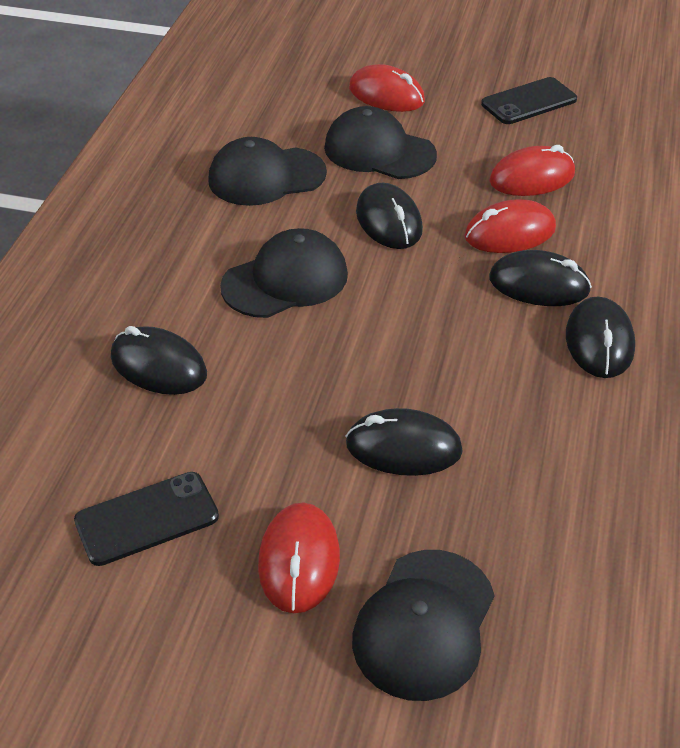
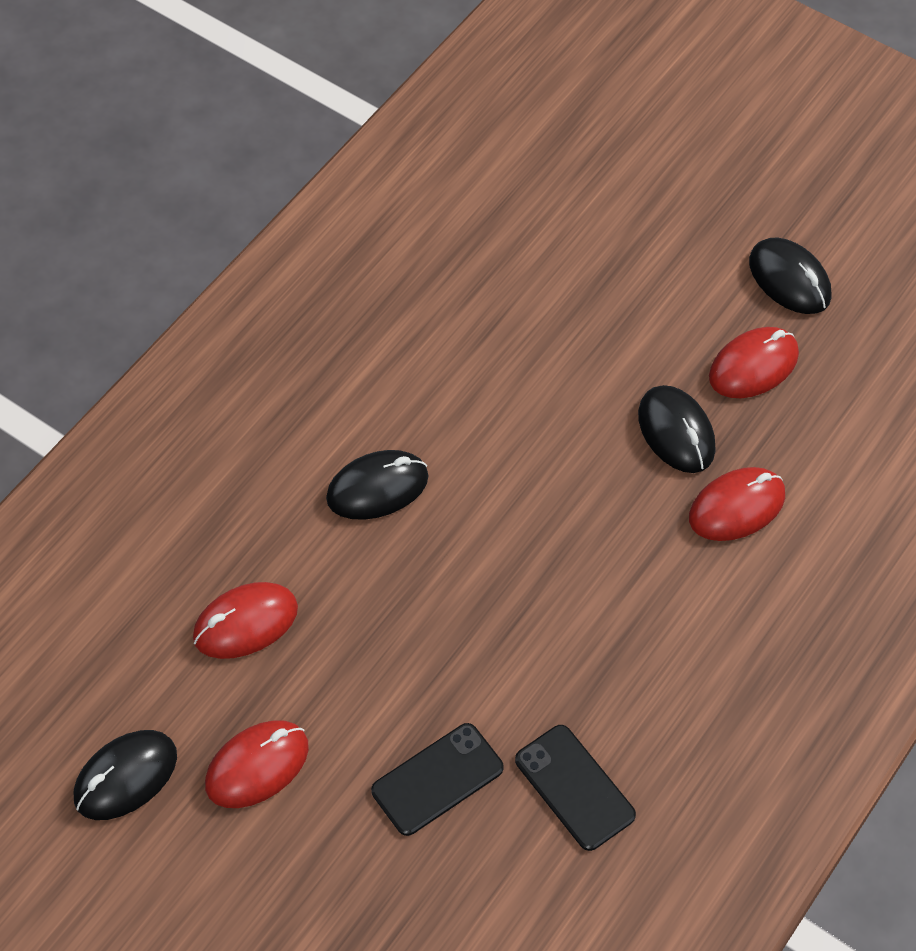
black cap: 4 -> 0
black mouse: 5 -> 4

